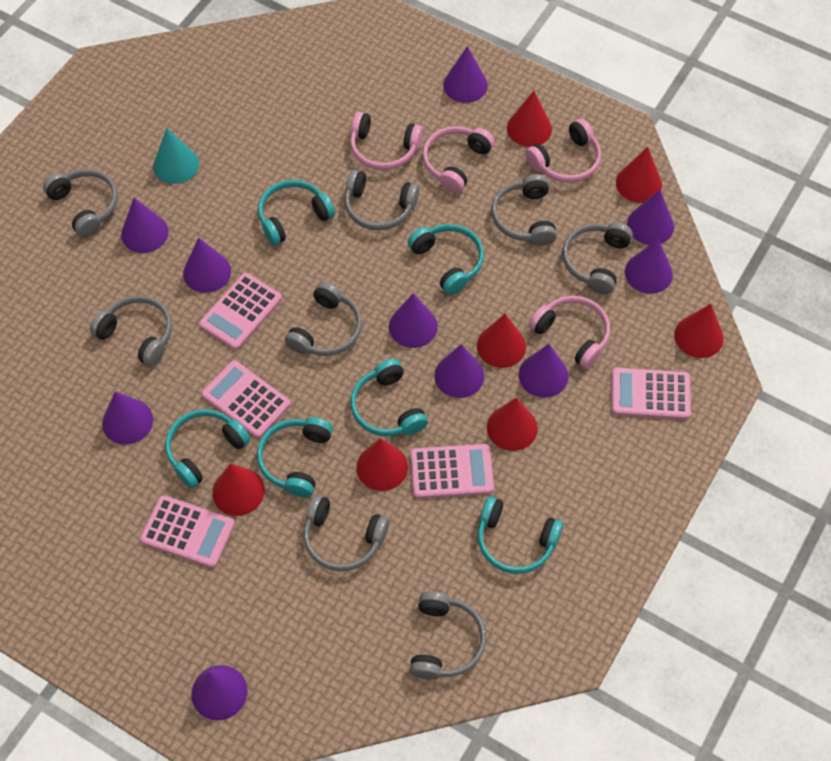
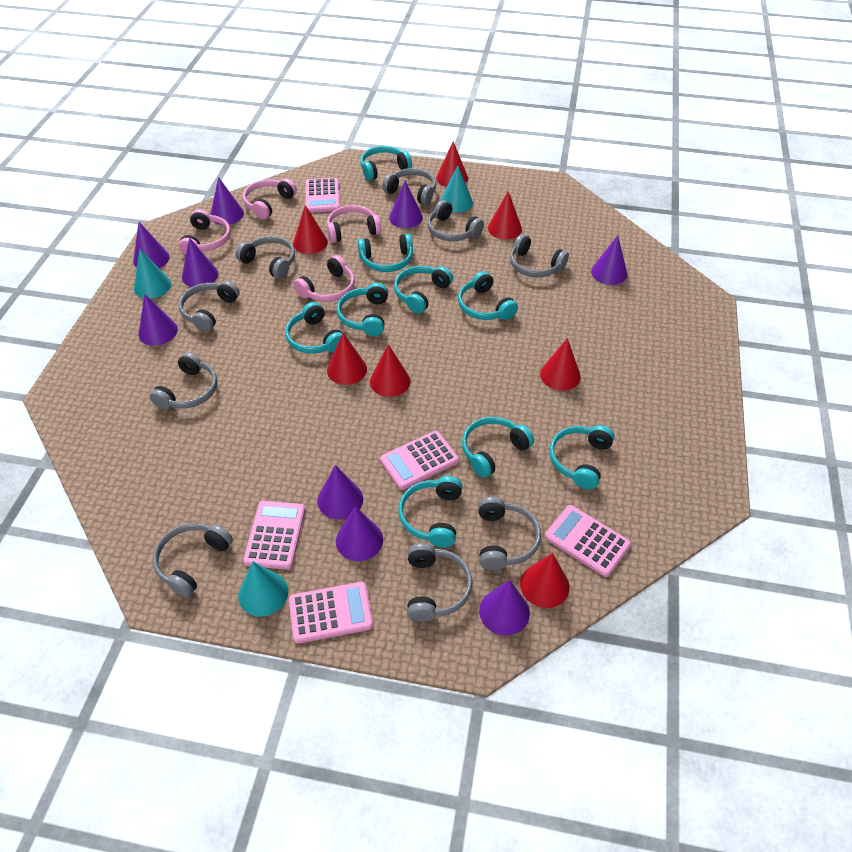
grey headphones: 8 -> 9
purple cone: 10 -> 9
turquoise cone: 1 -> 3
turquoise headphones: 6 -> 9

